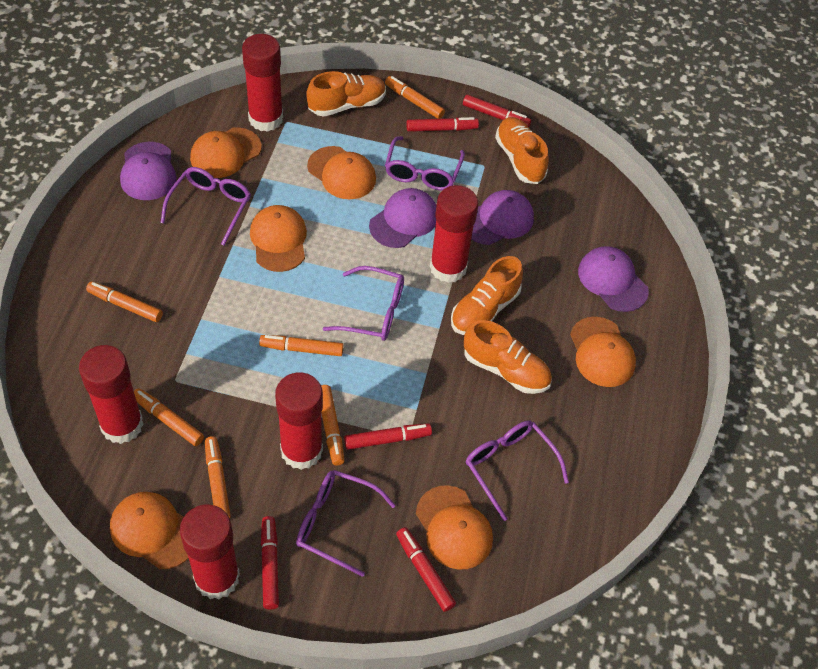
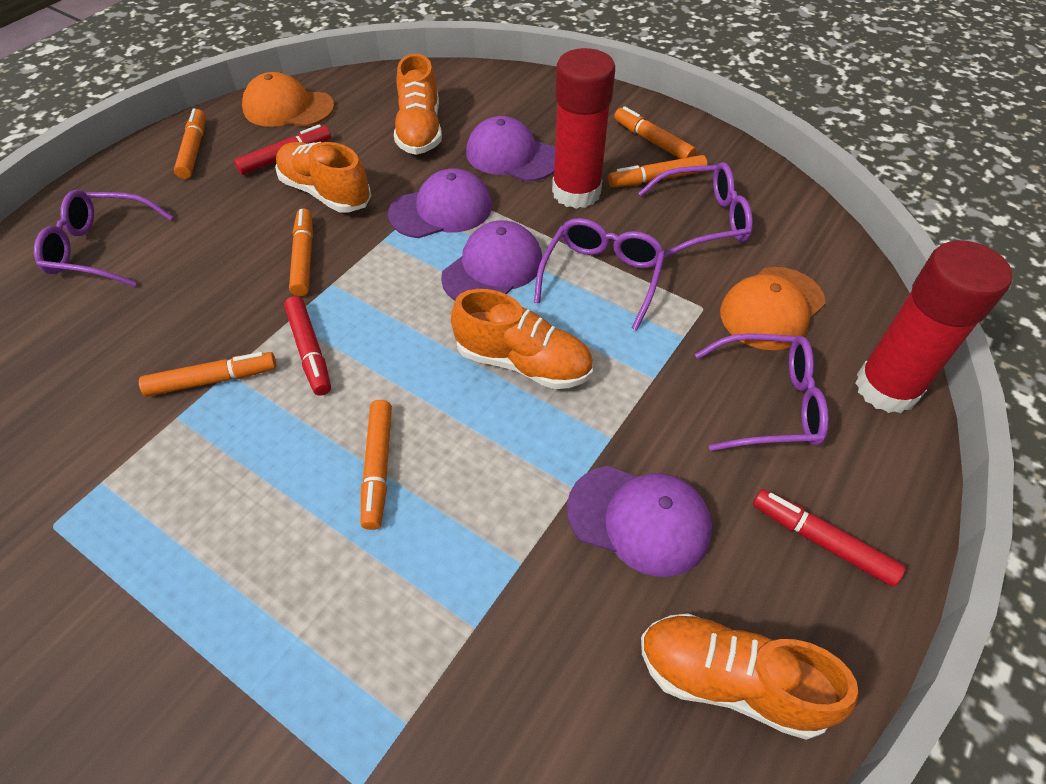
orange cap: 6 -> 2
purple glasses: 5 -> 4
red glue stick: 5 -> 2
red marker: 5 -> 3

